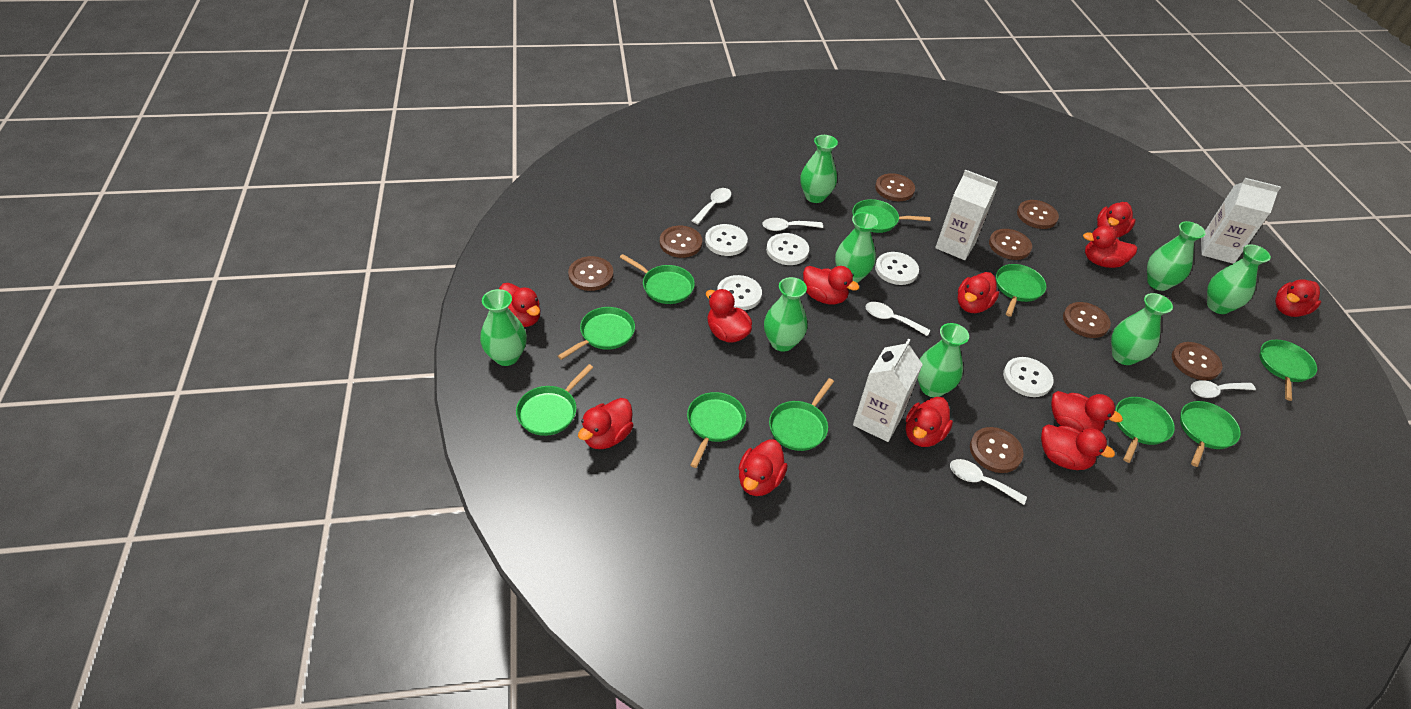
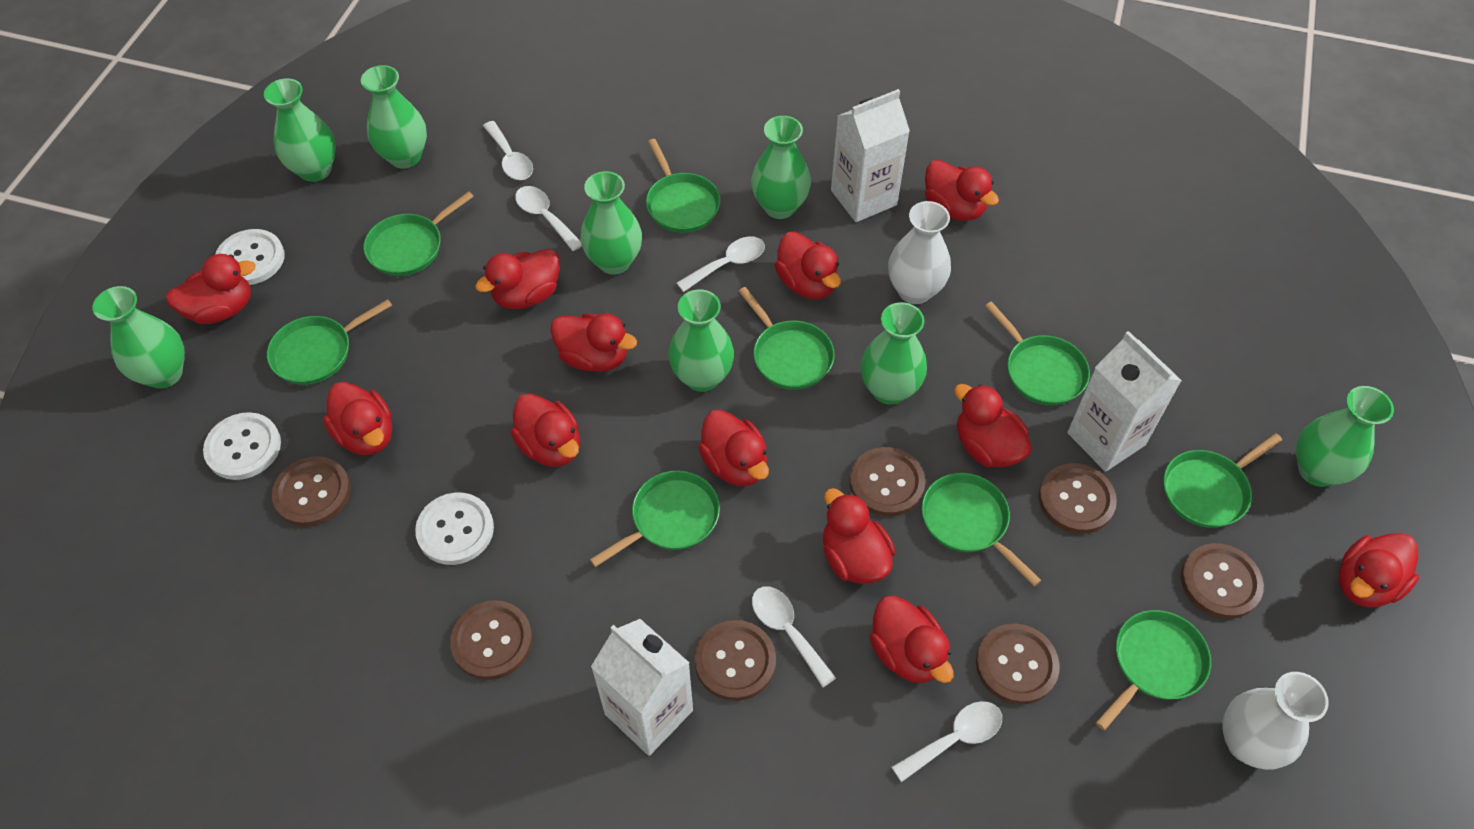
brown button: 8 -> 7
green pan: 10 -> 9
white button: 5 -> 3
white vase: 0 -> 2

